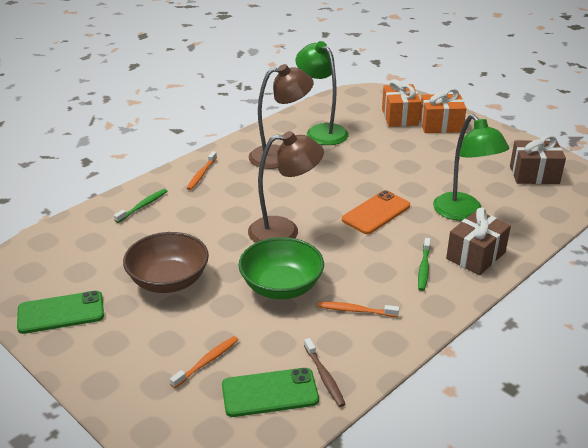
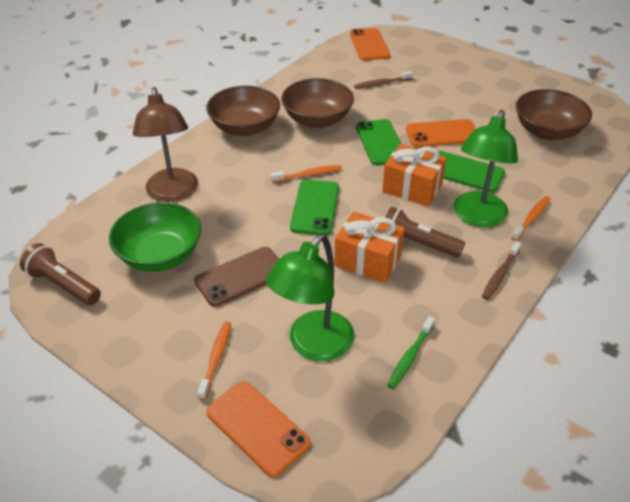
brown bowl: 1 -> 3
brown flashlight: 0 -> 2
brown gift: 2 -> 0
brown lamp: 2 -> 1
brown phone: 0 -> 1
brown toothbrush: 1 -> 2
green phone: 2 -> 3
green toothbrush: 2 -> 1
orange phone: 1 -> 3

